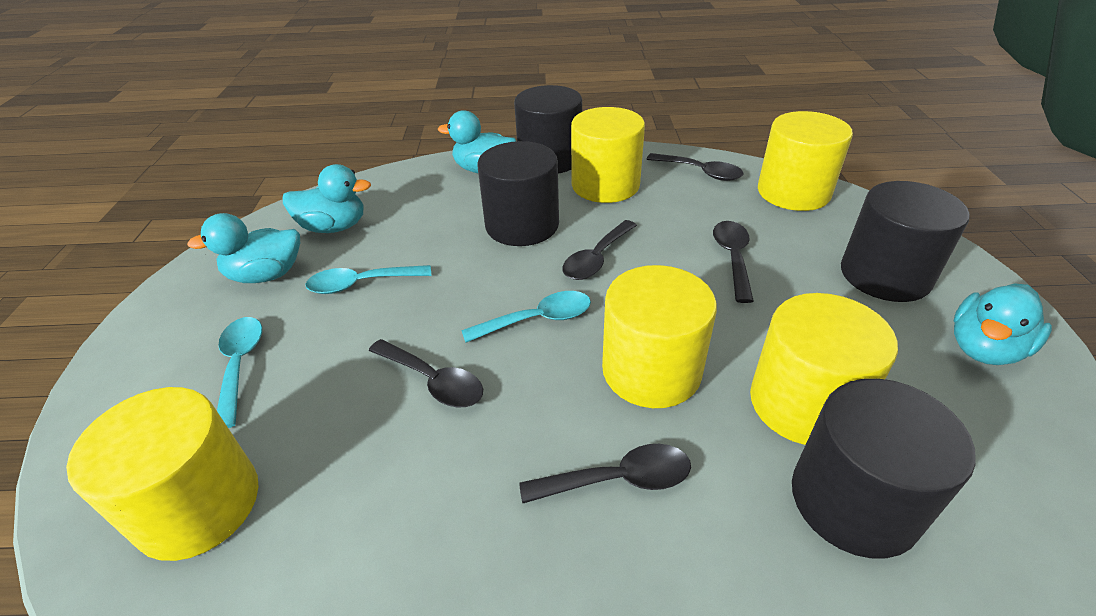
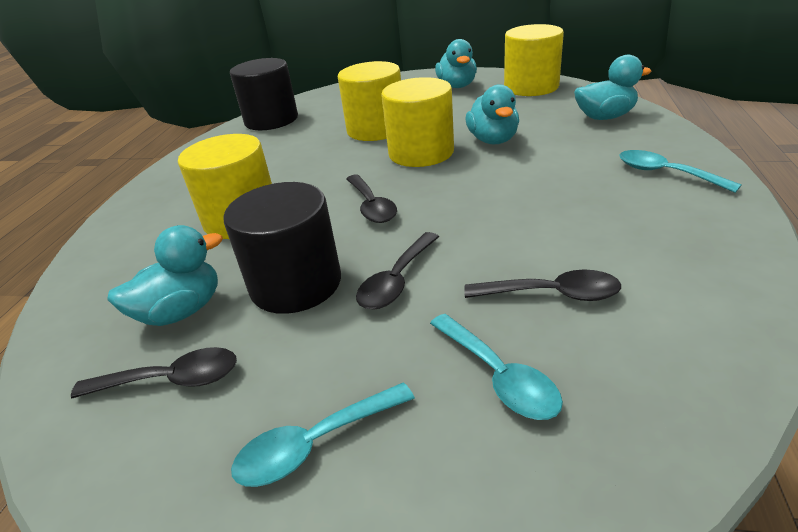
black cylinder: 4 -> 2
black spoon: 5 -> 4
yellow cylinder: 5 -> 4

